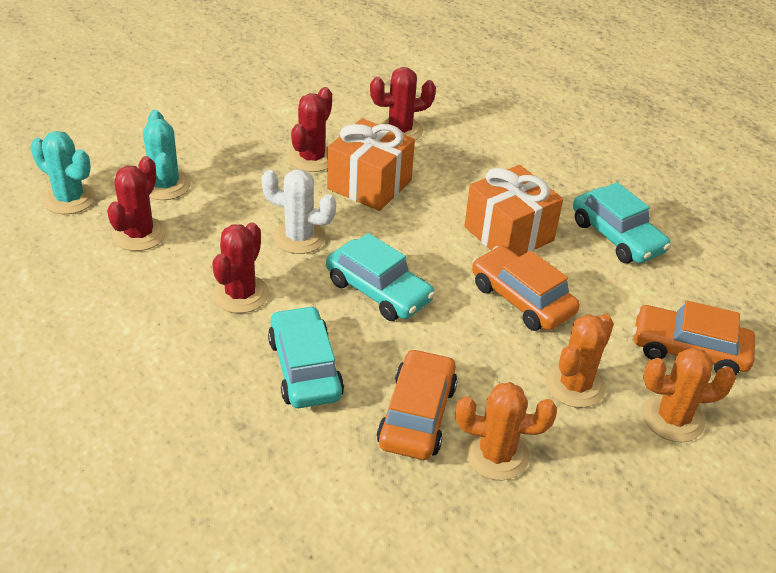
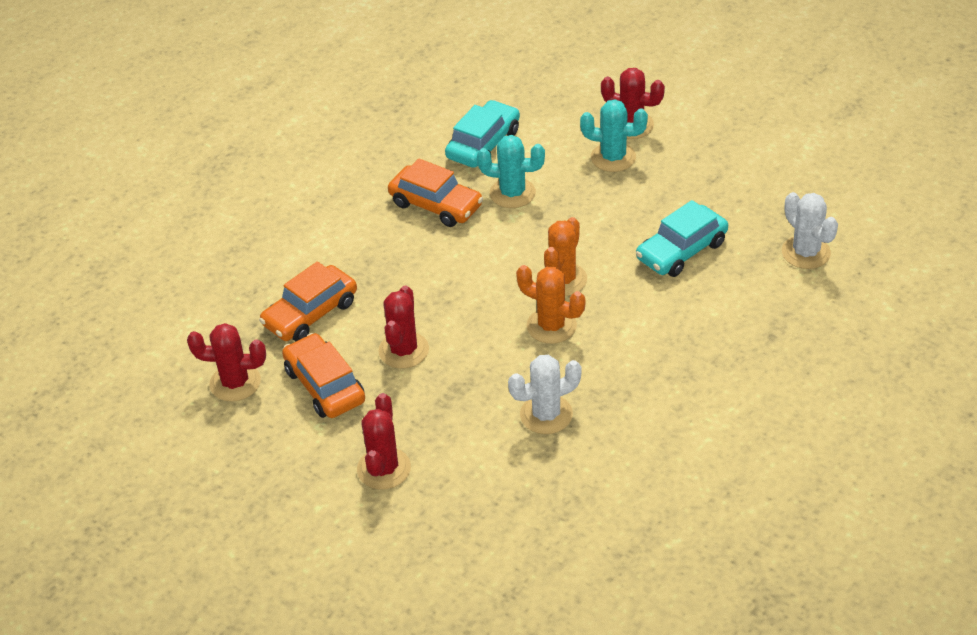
orange cactus: 3 -> 2
orange gift: 2 -> 0
turquoise car: 3 -> 2
white cactus: 1 -> 2

